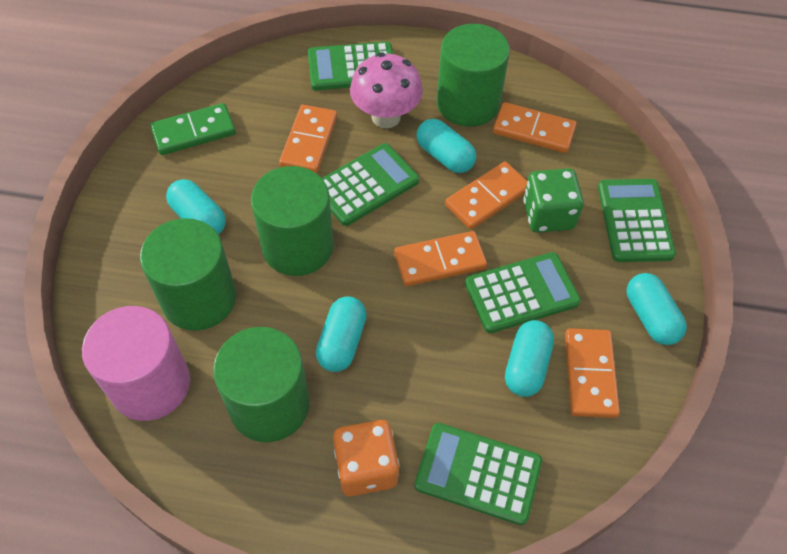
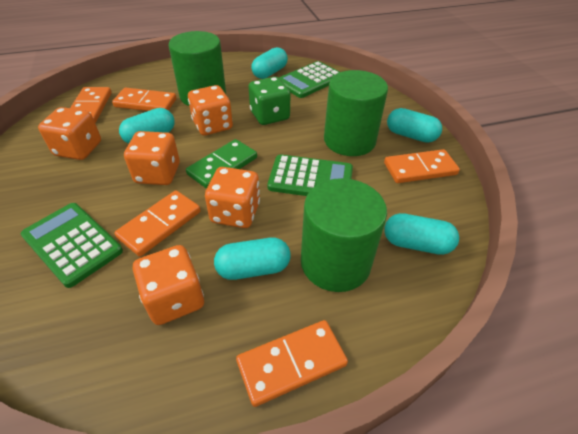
green calculator: 5 -> 3
green cylinder: 4 -> 3
orange dice: 1 -> 5
pink cylinder: 1 -> 0
pink mushroom: 1 -> 0

